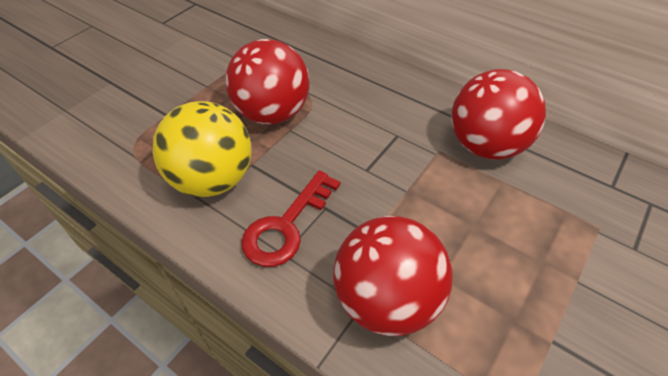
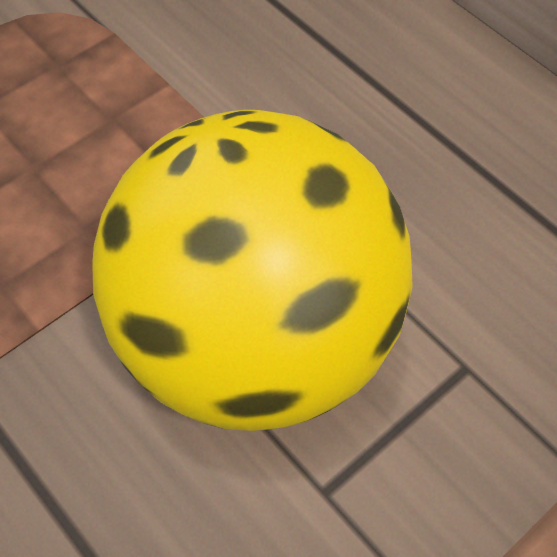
red ball: 3 -> 0
red key: 1 -> 0

